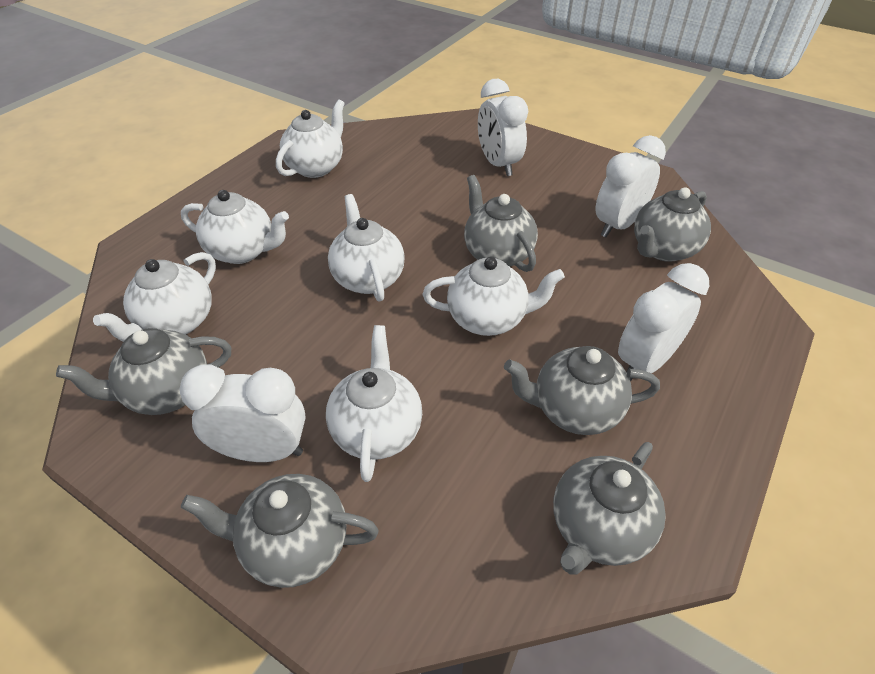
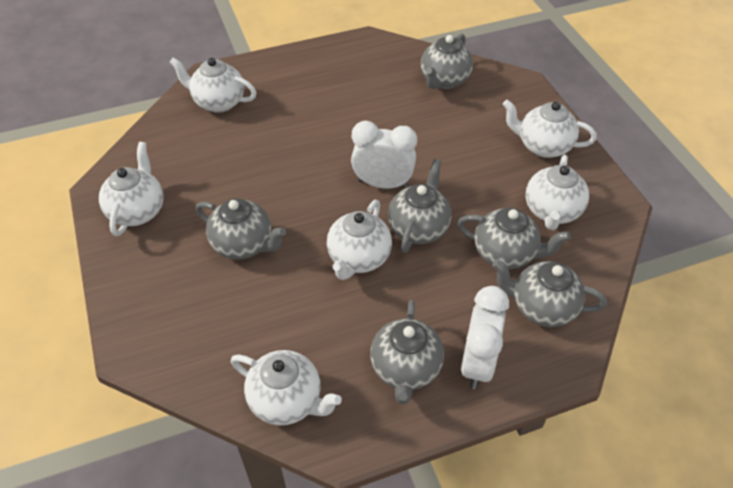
white clock: 4 -> 2

